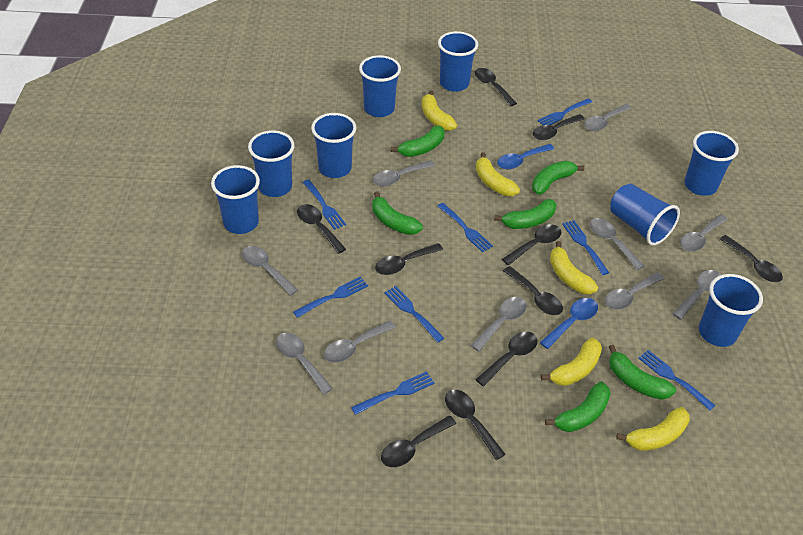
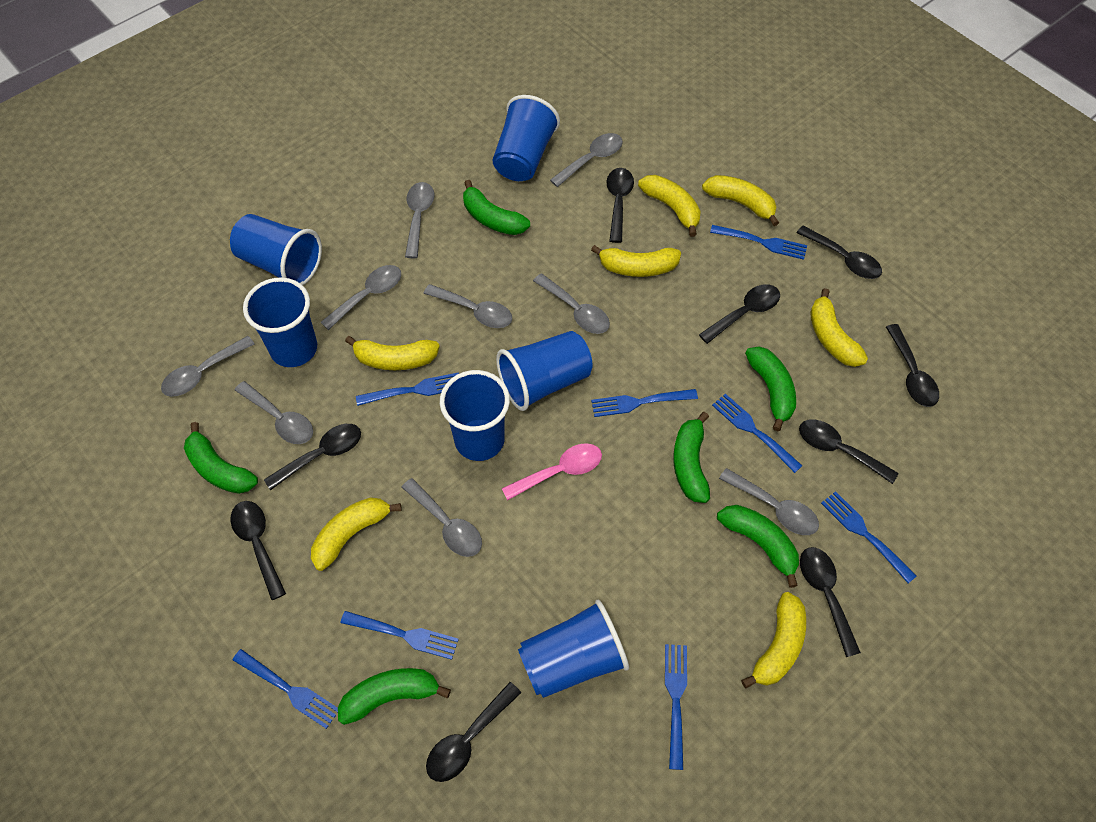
black spoon: 10 -> 9
blue cup: 8 -> 6
blue spoon: 2 -> 0
grey spoon: 10 -> 9
pink spoon: 0 -> 1
yellow banana: 5 -> 7

